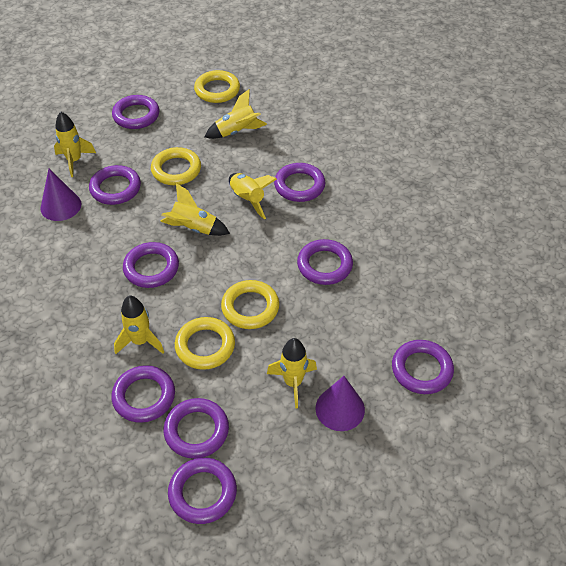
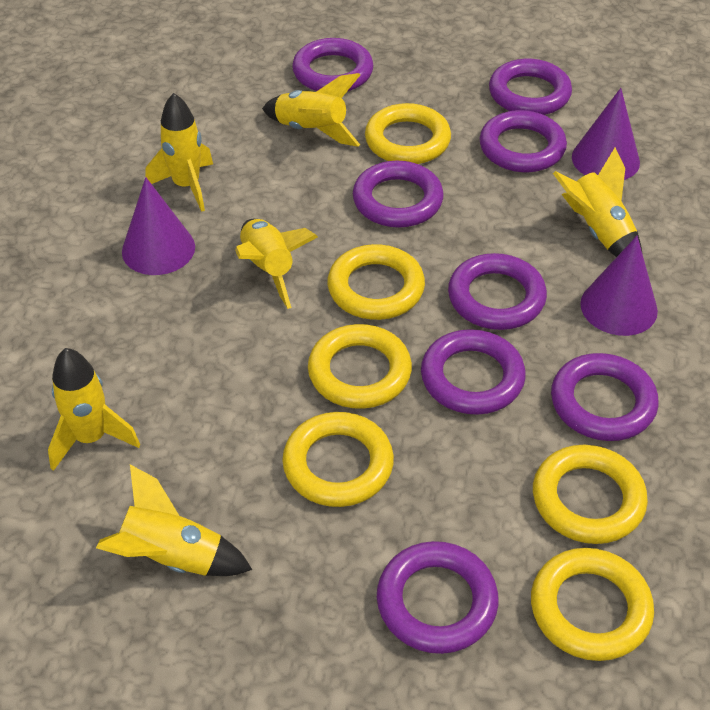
purple cone: 2 -> 3
purple ring: 9 -> 8
yellow ring: 4 -> 6

